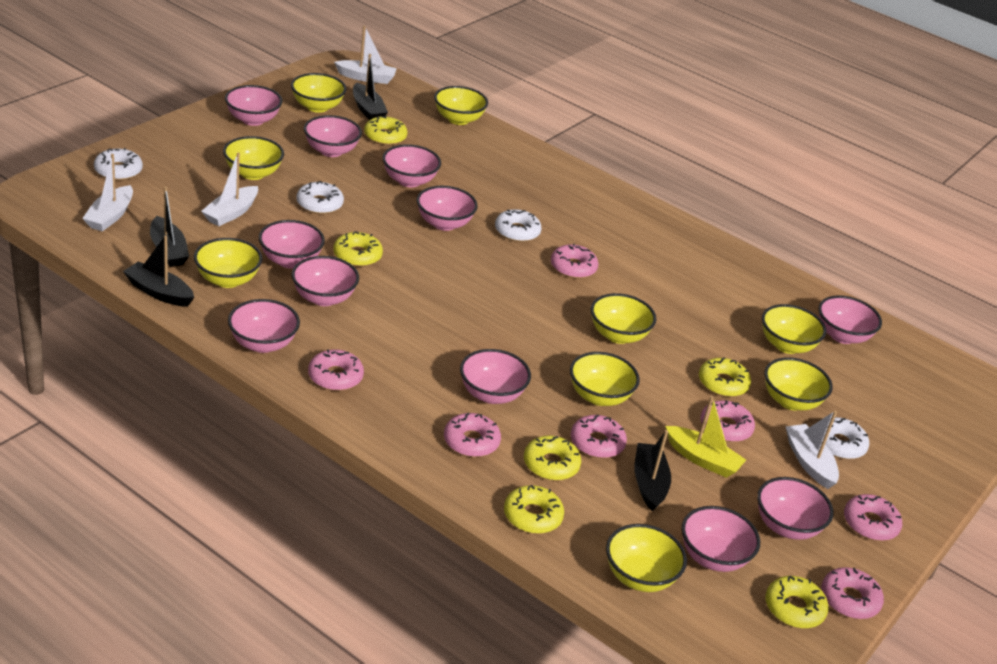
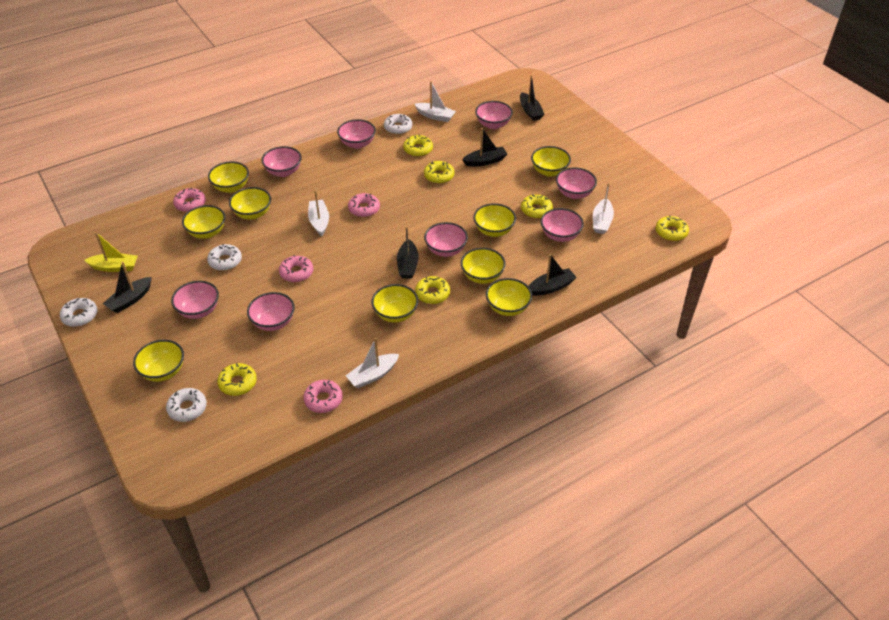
black boat: 4 -> 5
pink bowl: 11 -> 8
pink donut: 7 -> 4

